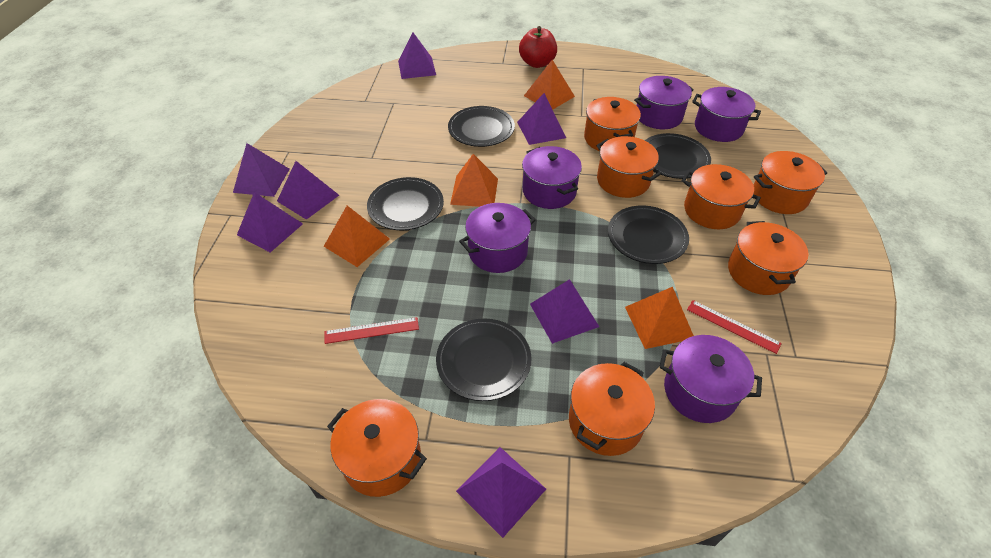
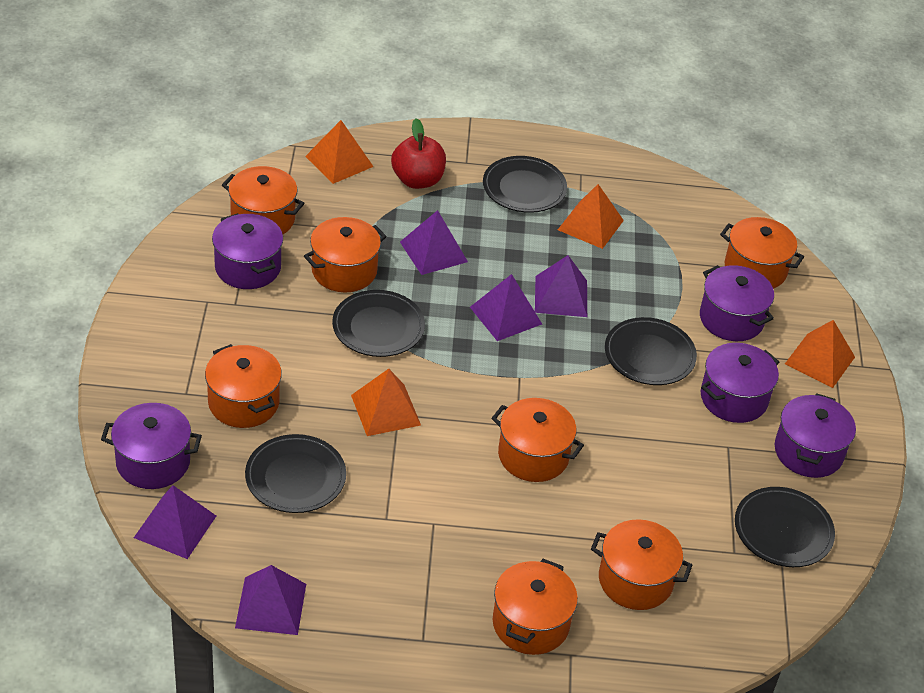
purple pyramid: 7 -> 5
red ruler: 2 -> 0

